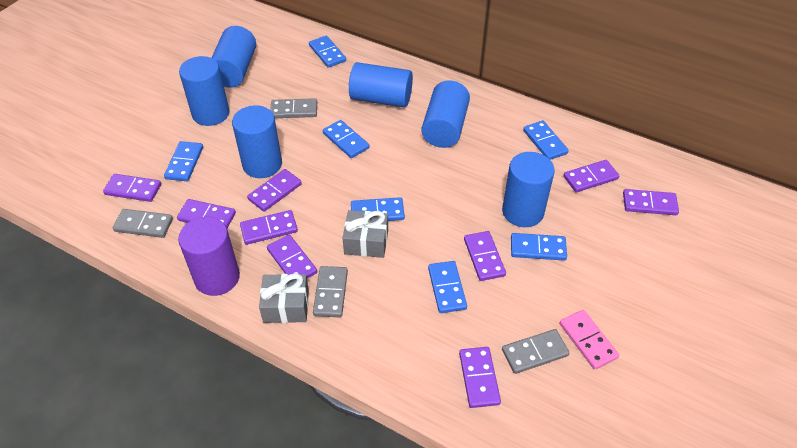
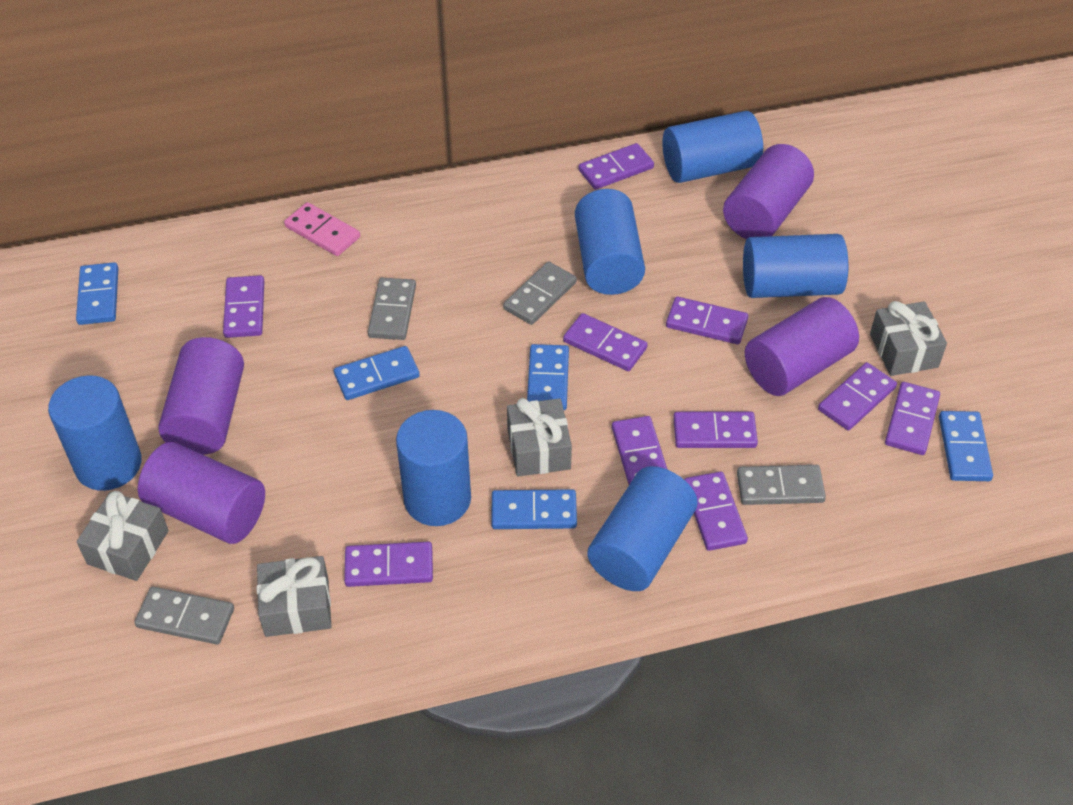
blue domino: 7 -> 5
grey gift: 2 -> 4
purple cylinder: 1 -> 4
purple domino: 9 -> 10

